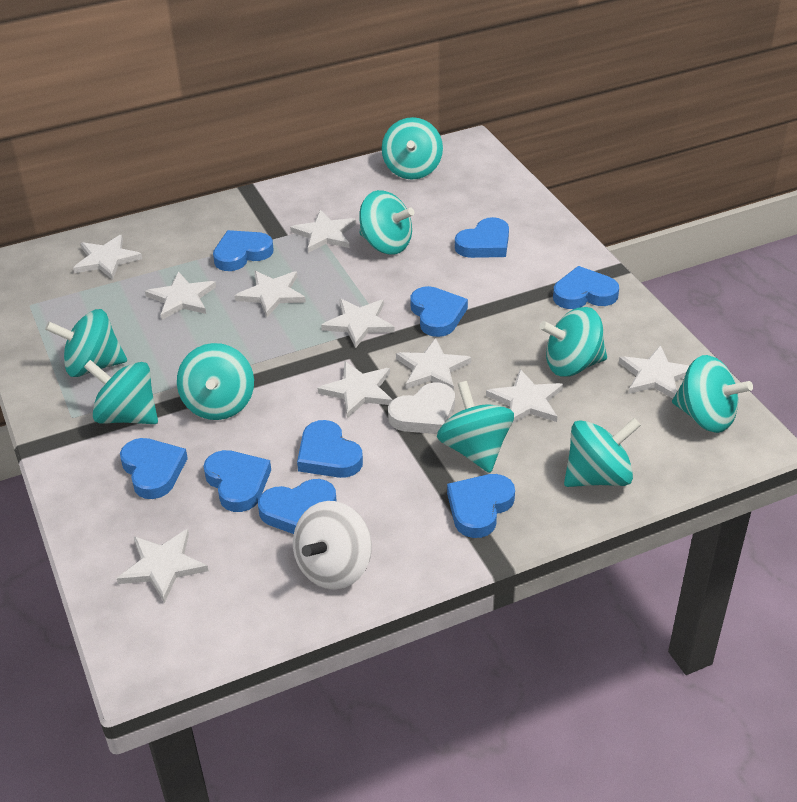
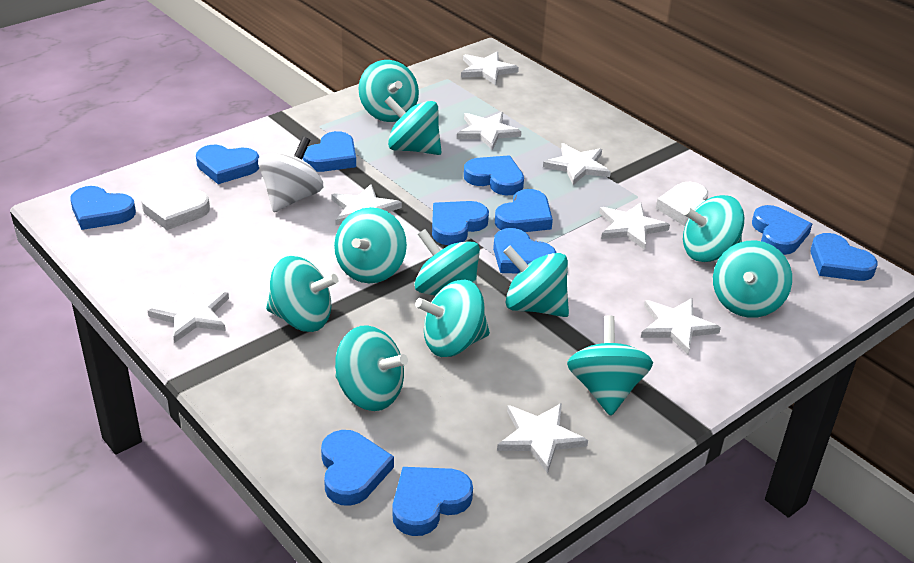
blue heart: 9 -> 11
turquoise spinning top: 9 -> 11
white heart: 1 -> 2
white star: 10 -> 8

